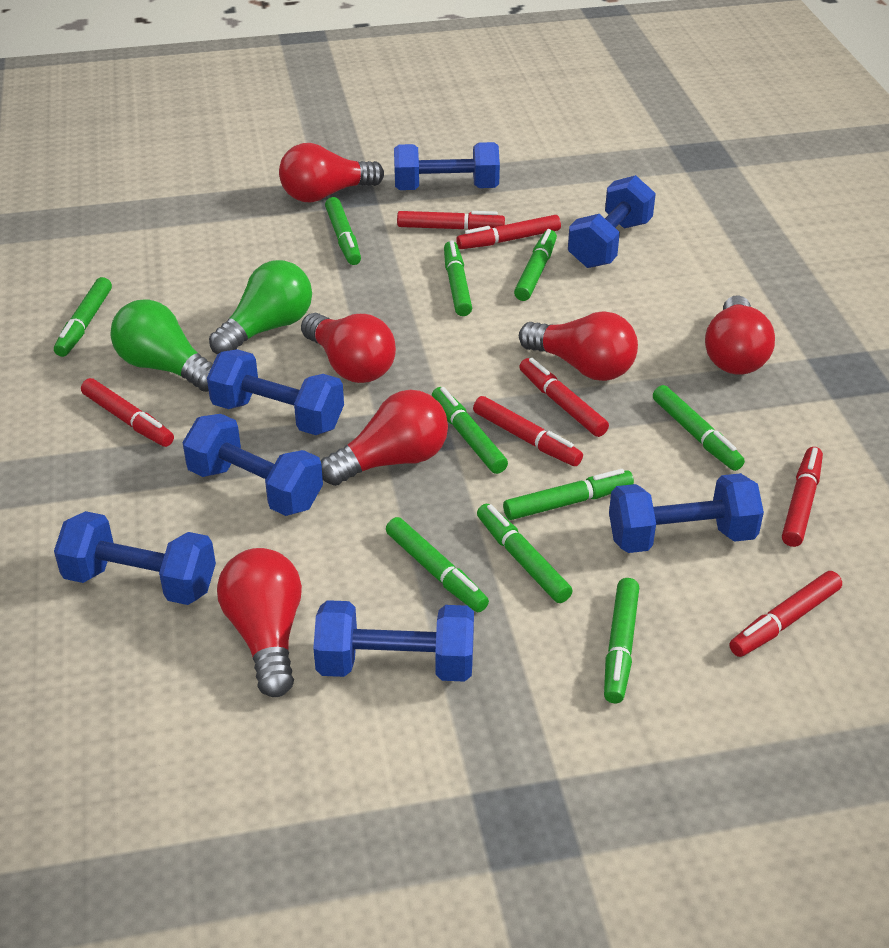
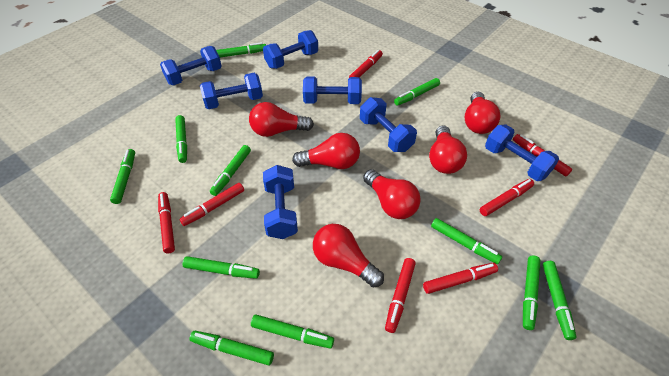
green light bulb: 2 -> 0
green marker: 10 -> 11

